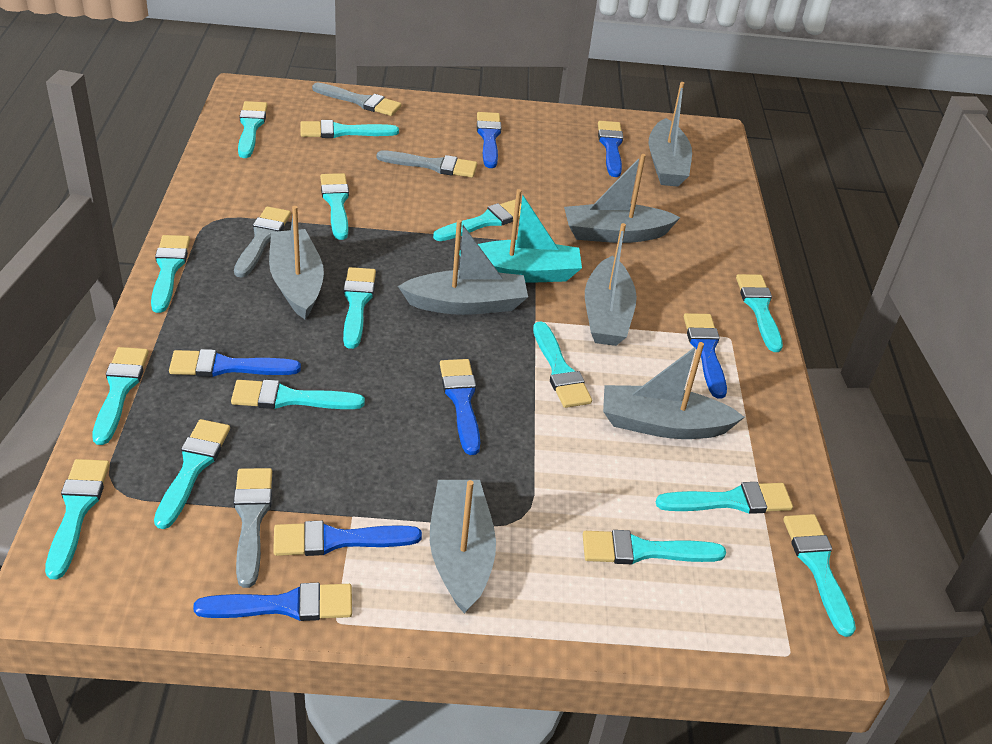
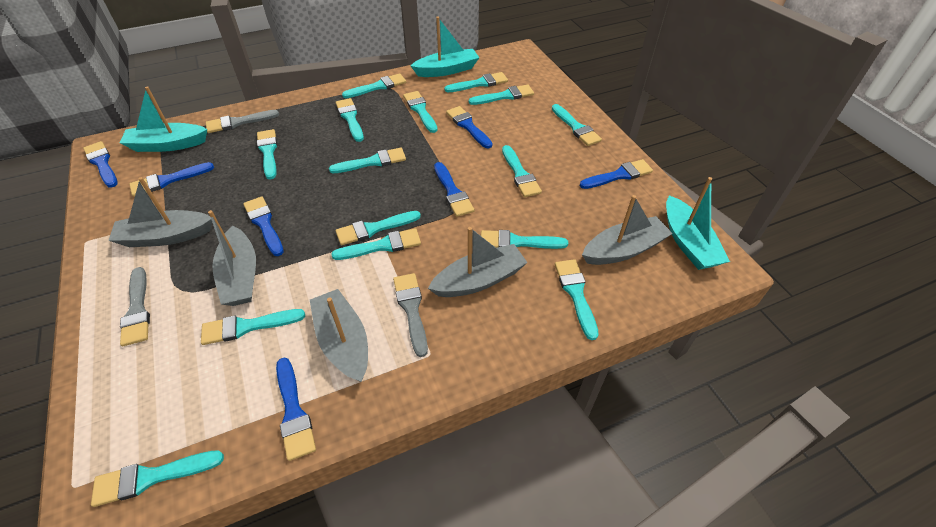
grey boat: 7 -> 5
grey brush: 4 -> 3
turquoise boat: 1 -> 3

